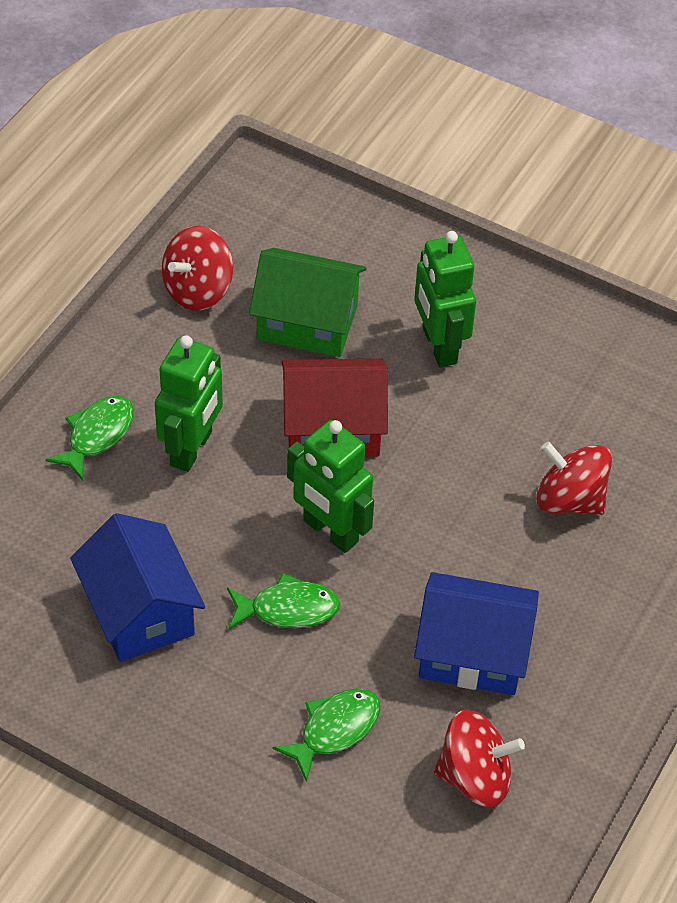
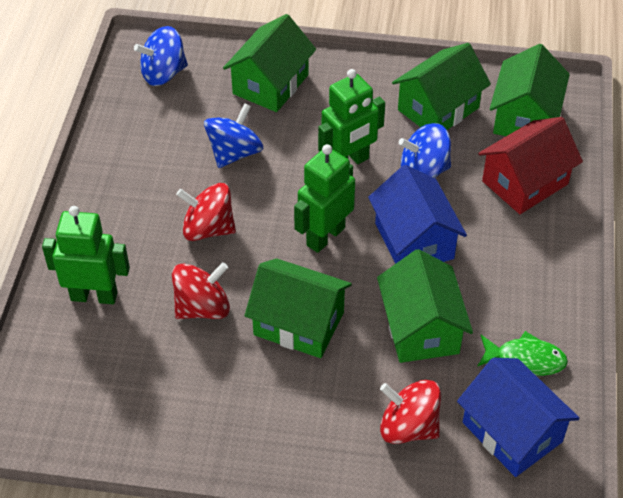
blue spinning top: 0 -> 3
green fish: 3 -> 1
green house: 1 -> 5

